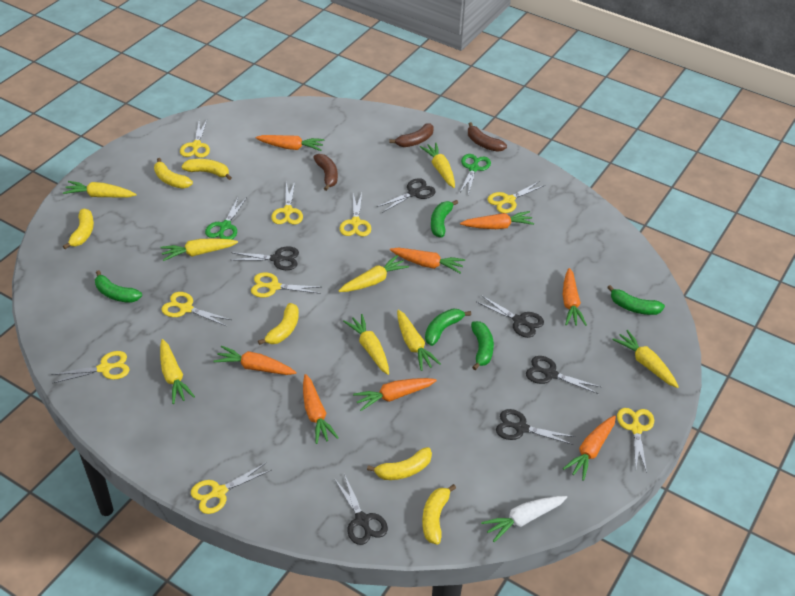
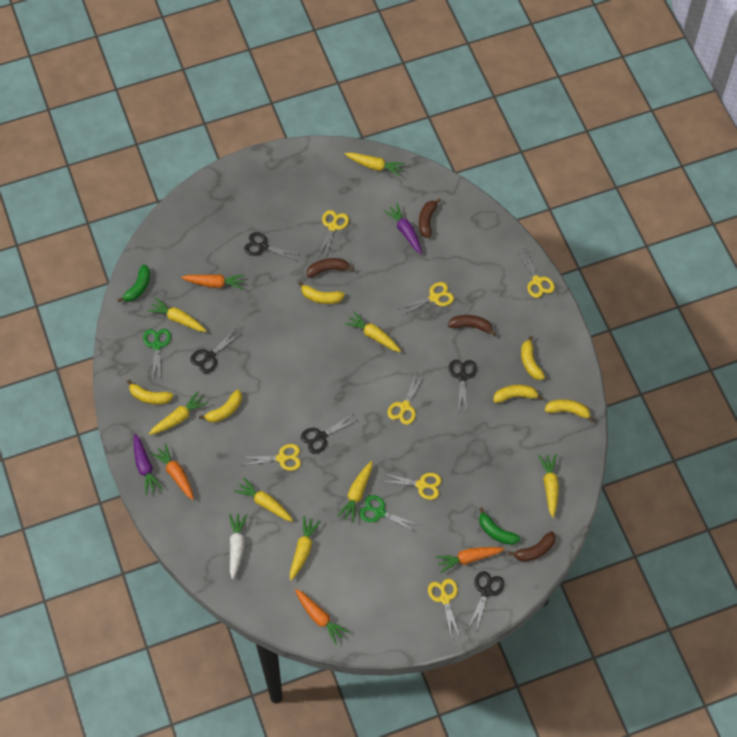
black scissors: 6 -> 5
brown banana: 3 -> 4
green banana: 5 -> 2
orange carrot: 8 -> 4
purple carrot: 0 -> 2
yellow scissors: 9 -> 7

